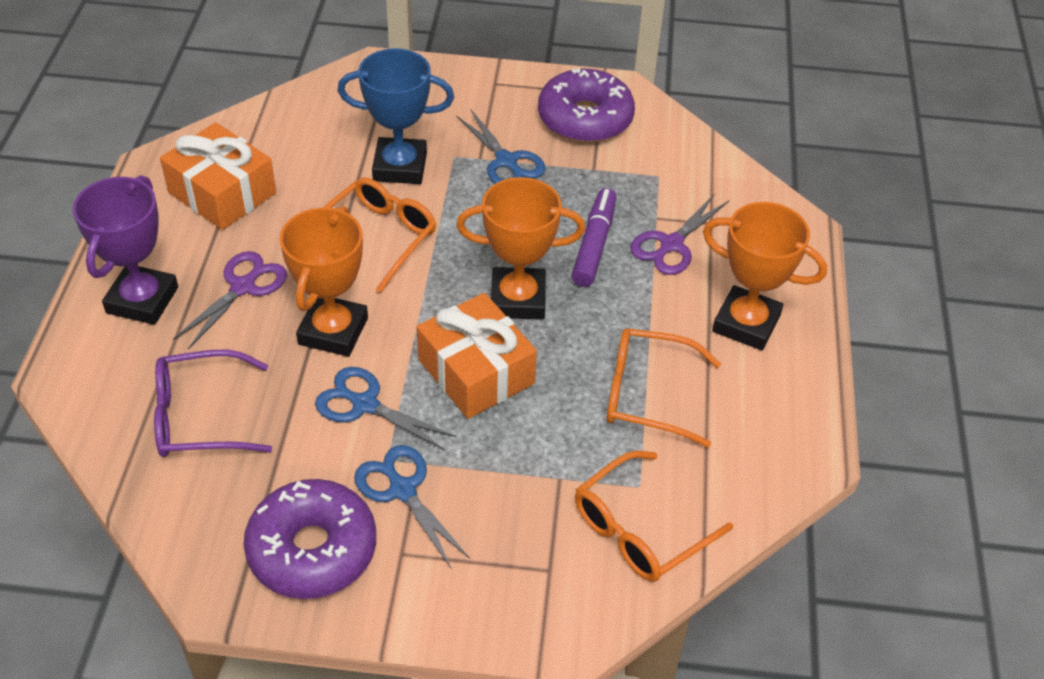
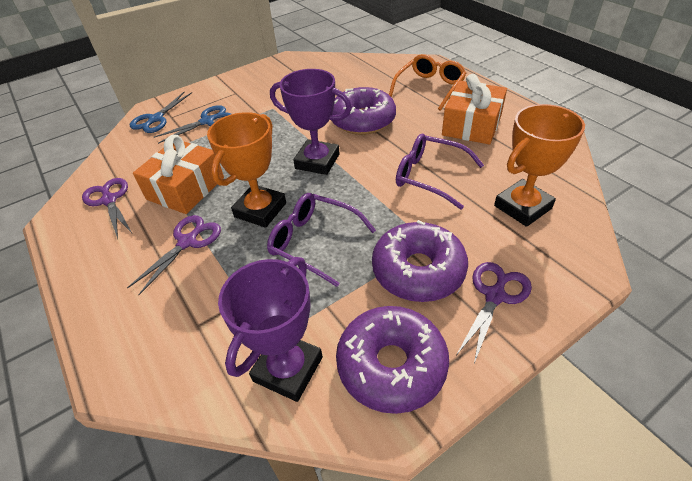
blue scissors: 3 -> 2
blue trophy: 1 -> 0
orange glasses: 3 -> 1
orange trophy: 3 -> 2
purple donut: 2 -> 3
purple glasses: 1 -> 2
purple marker: 1 -> 0
purple scissors: 2 -> 3
purple trophy: 1 -> 2

